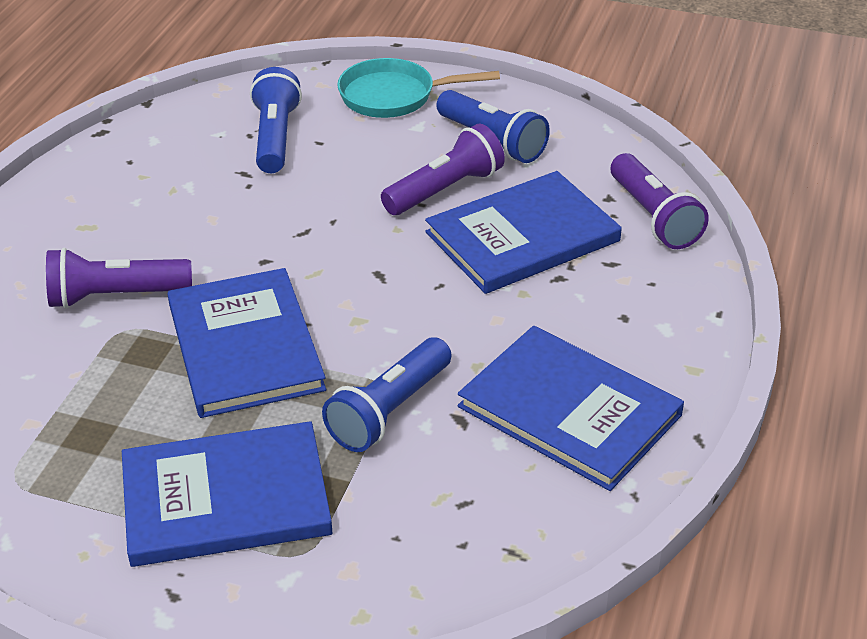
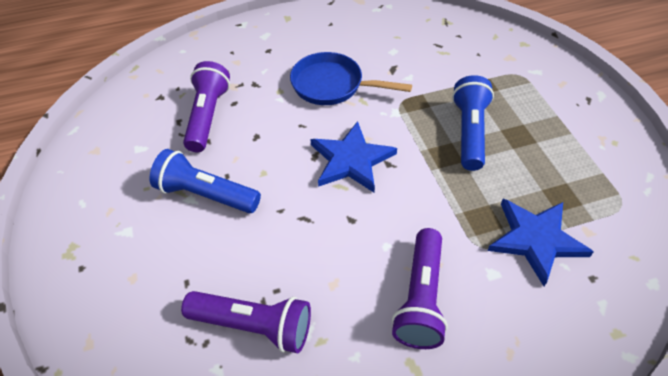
blue book: 4 -> 0
blue flashlight: 3 -> 2
blue pan: 0 -> 1
blue star: 0 -> 2
turquoise pan: 1 -> 0

